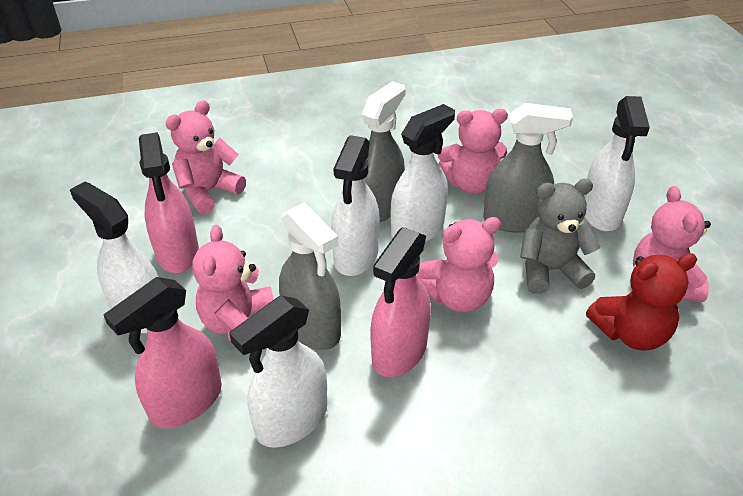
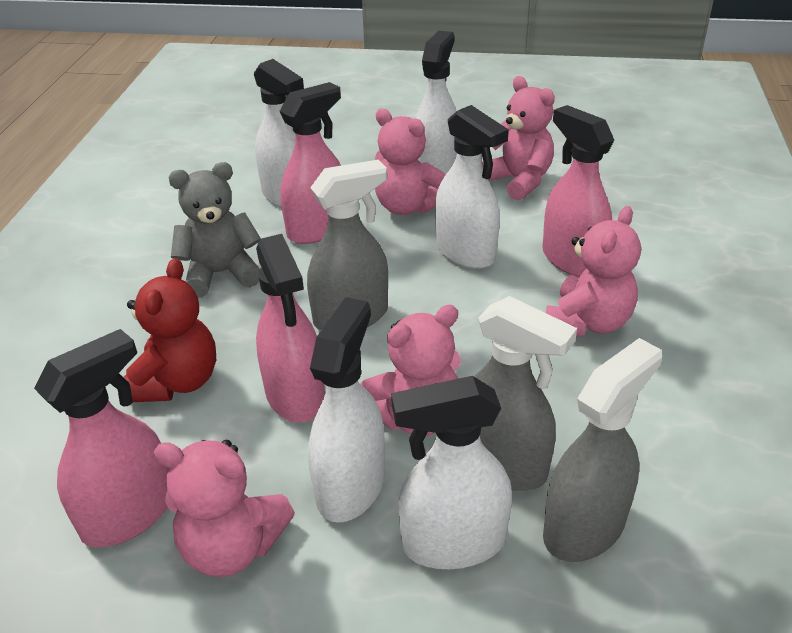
pink spray bottle: 3 -> 4

